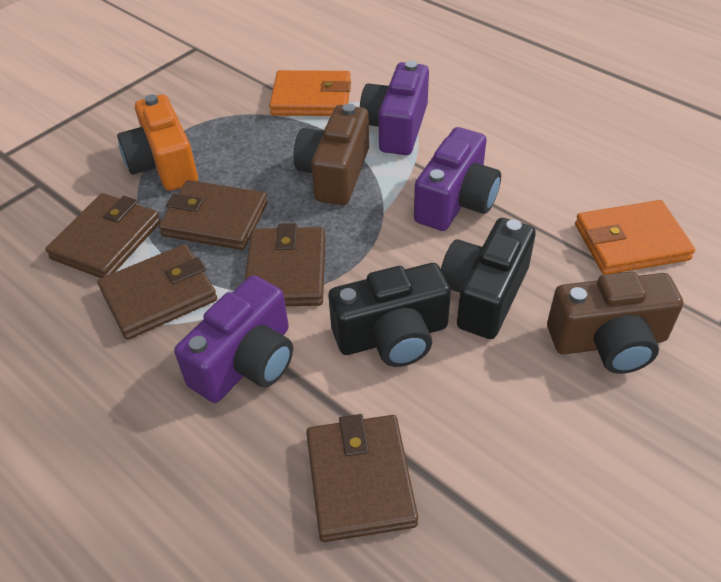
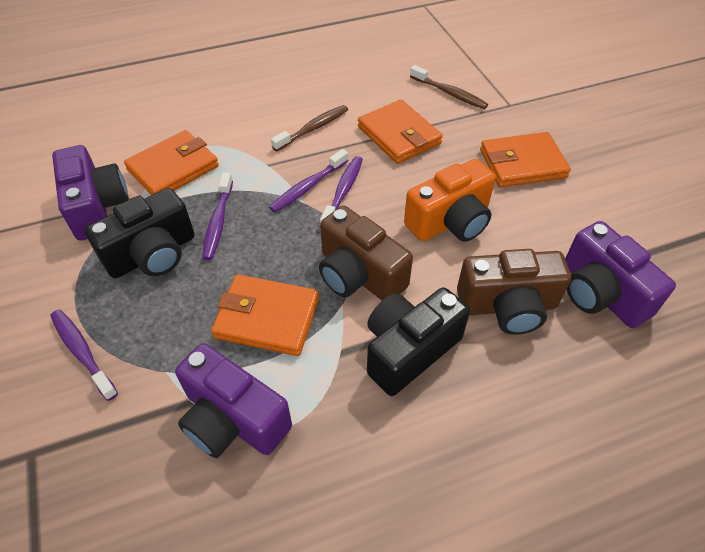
brown toothbrush: 0 -> 2
brown wallet: 5 -> 0
orange wallet: 2 -> 4
purple toothbrush: 0 -> 4

